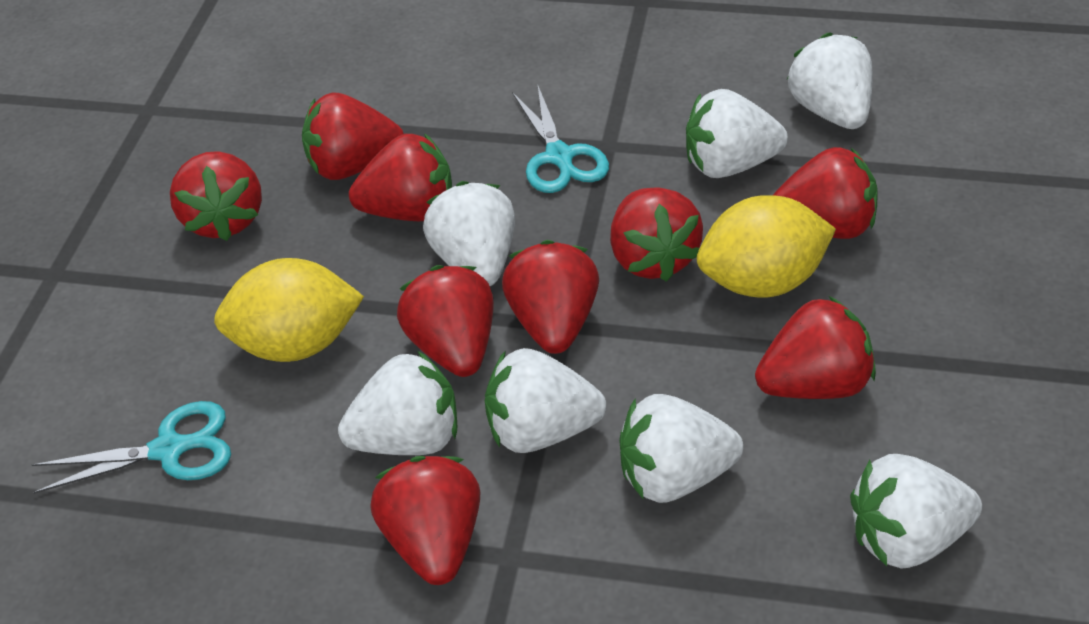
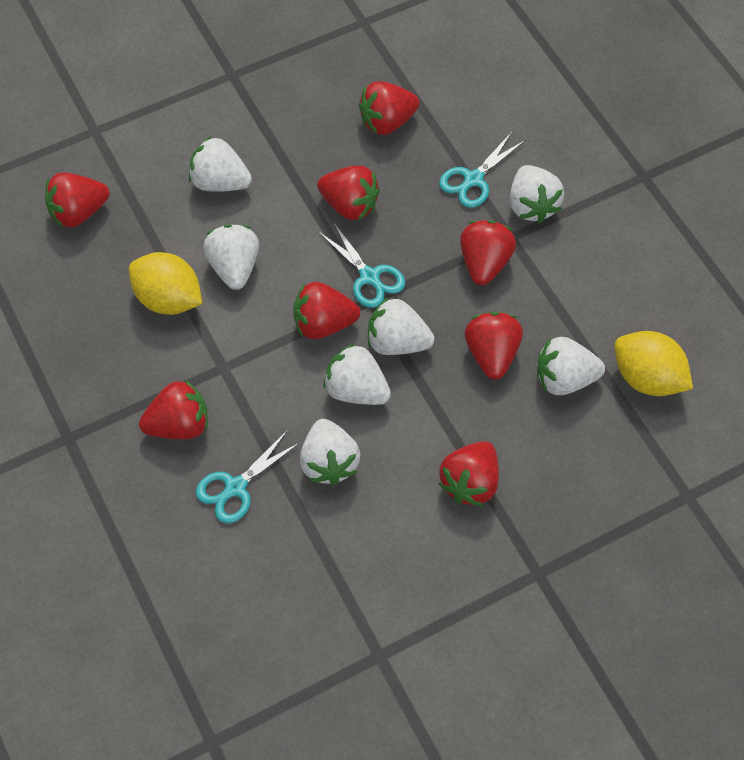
red strawberry: 9 -> 8
turquoise scissors: 2 -> 3

